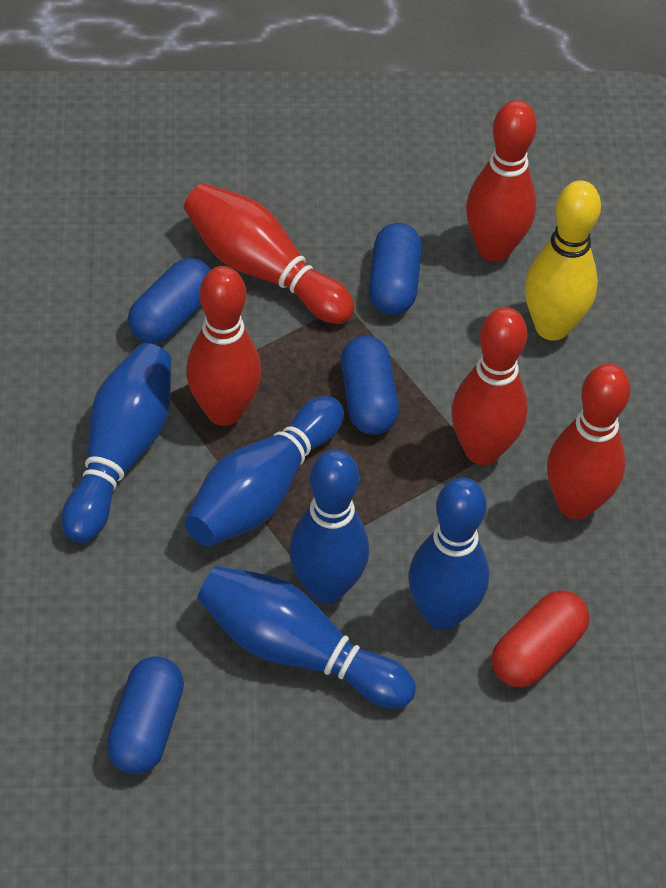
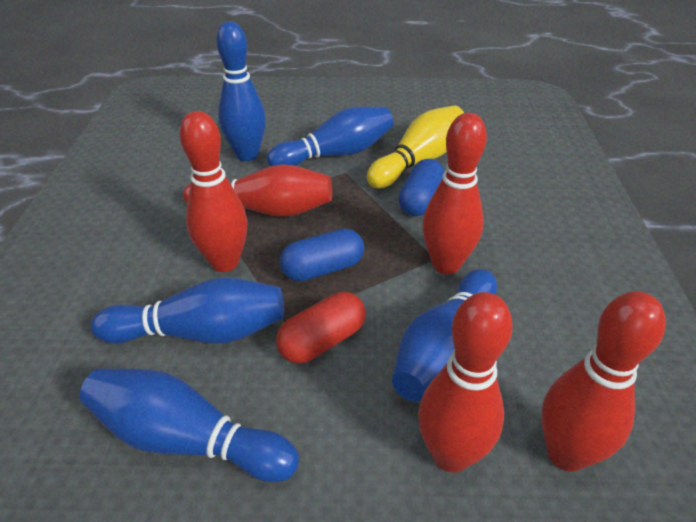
blue capsule: 4 -> 2

